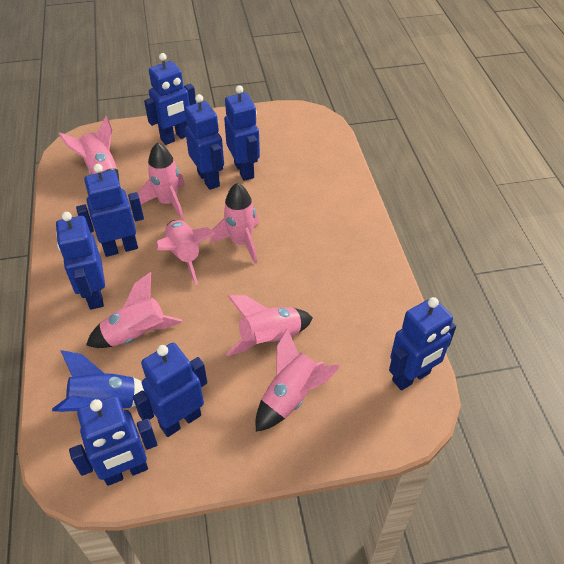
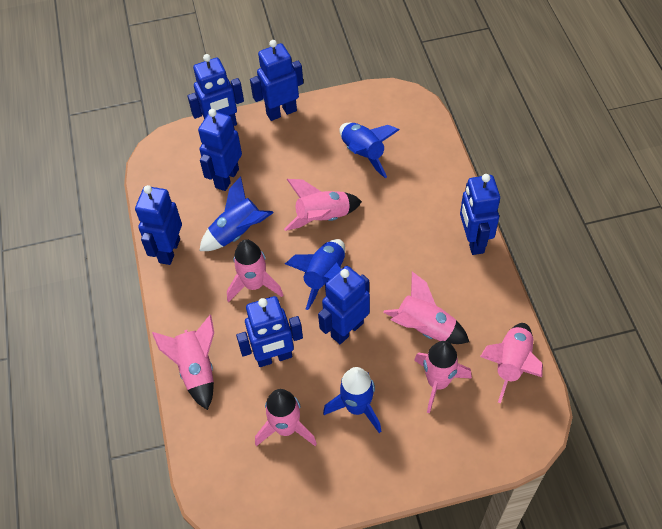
blue robot: 8 -> 7
blue rocket: 1 -> 4

